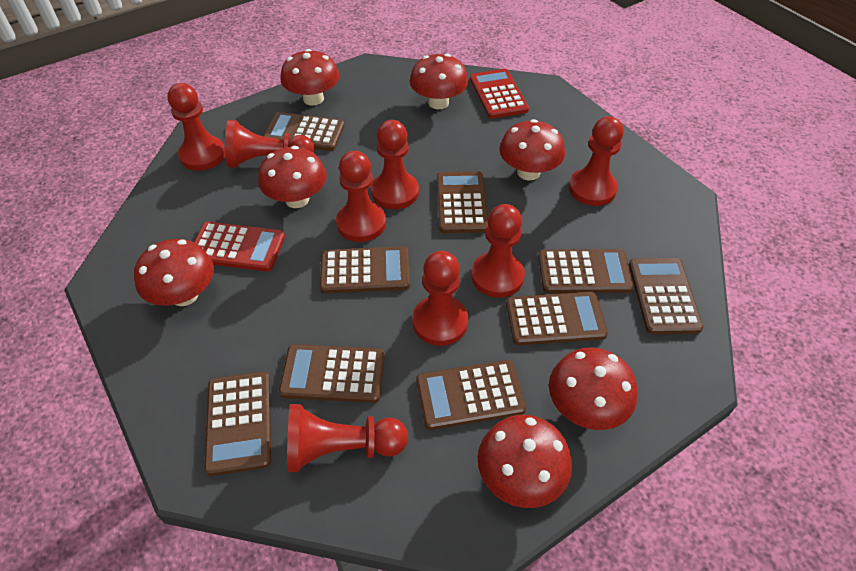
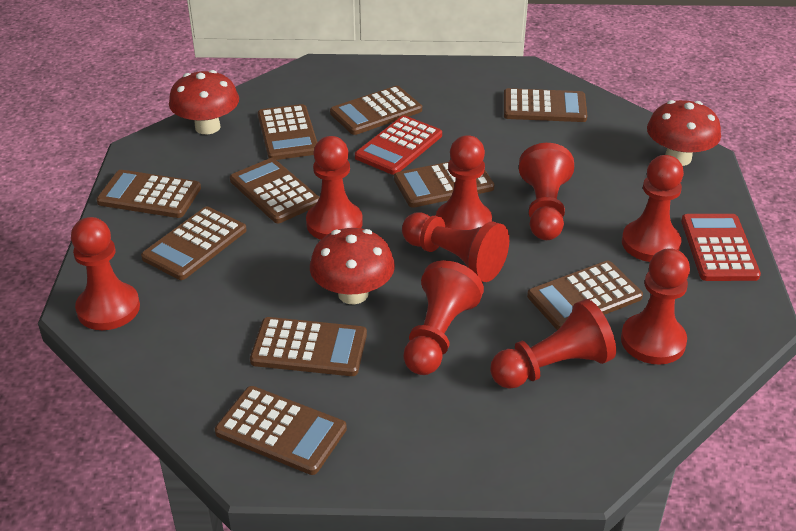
brown calculator: 9 -> 10
red mushroom: 7 -> 3
red pawn: 8 -> 9

